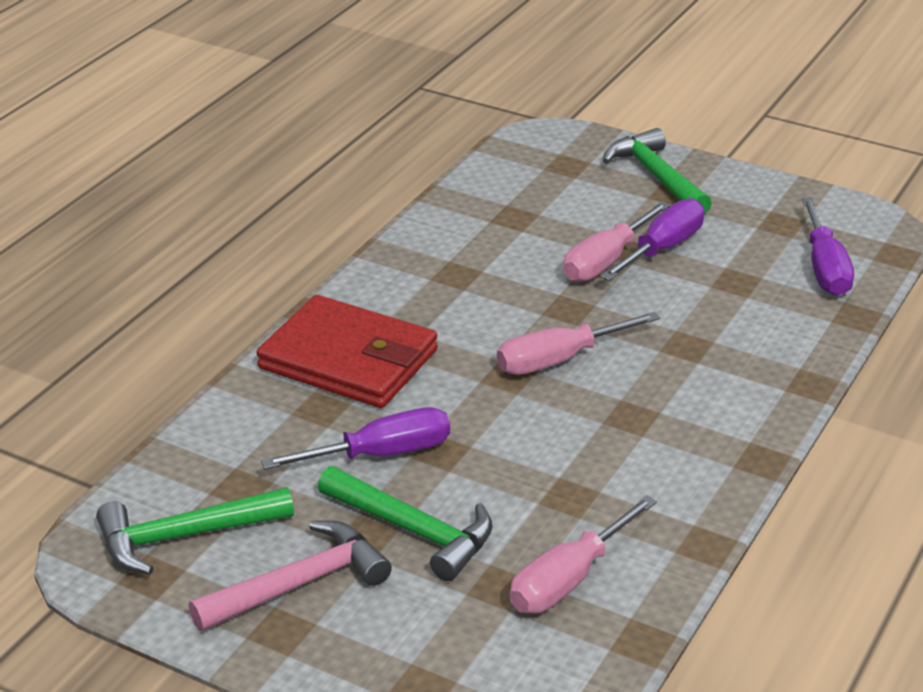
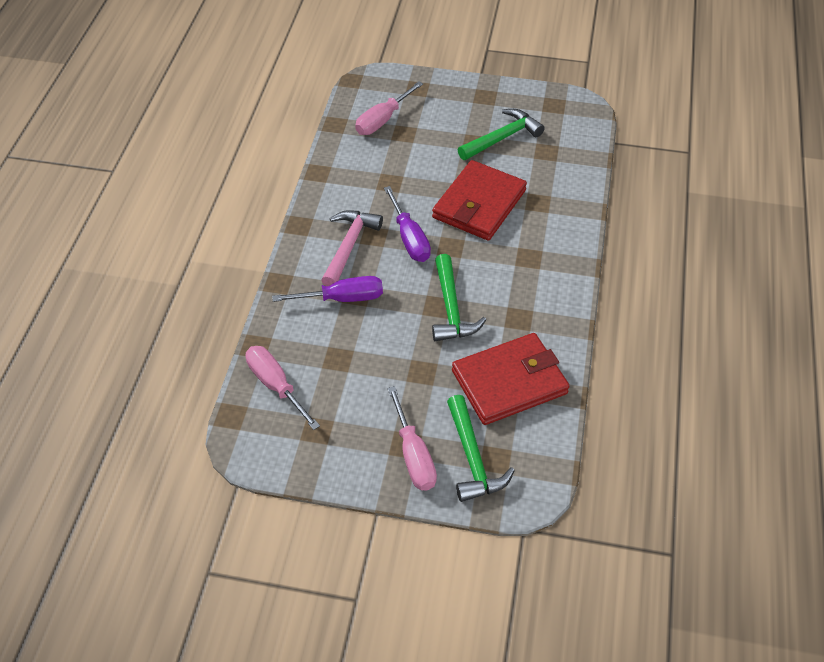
purple screwdriver: 3 -> 2
red wallet: 1 -> 2

